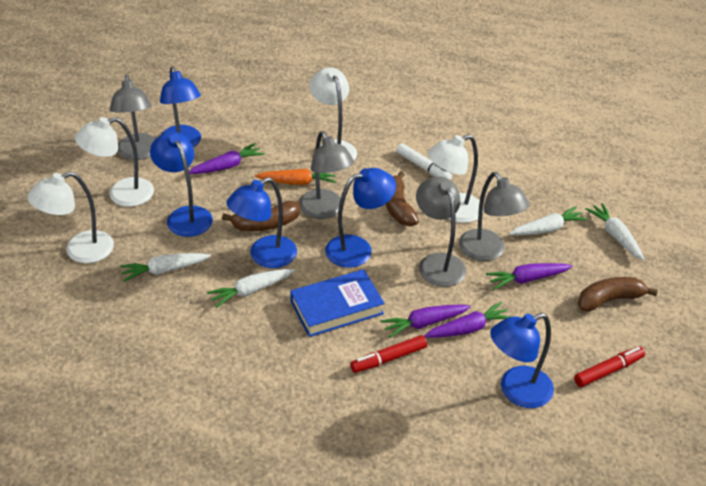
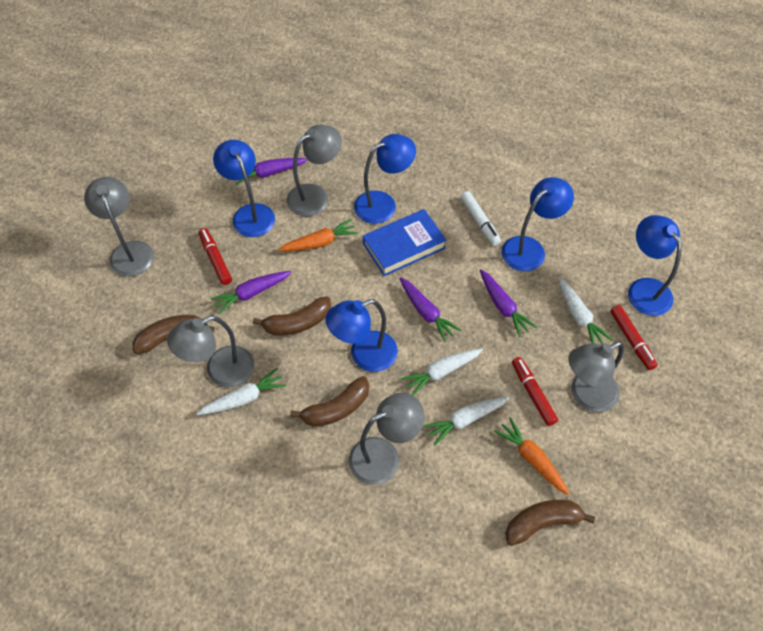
brown banana: 3 -> 4
grey lamp: 4 -> 5
orange carrot: 1 -> 2
red marker: 2 -> 3
white lamp: 4 -> 0

